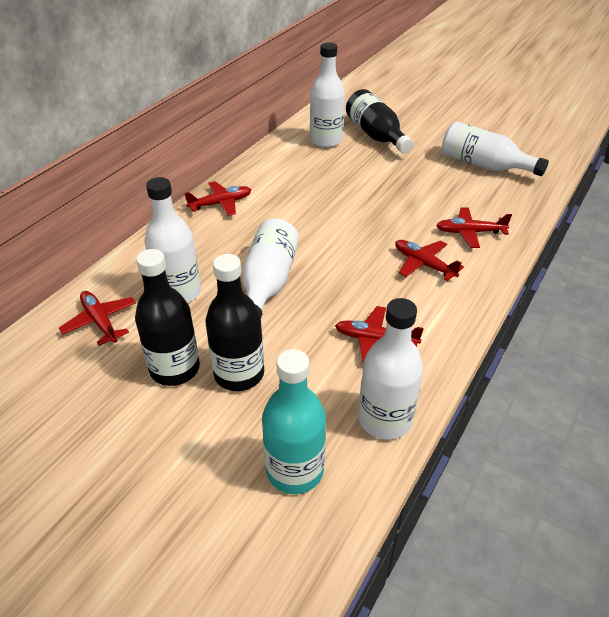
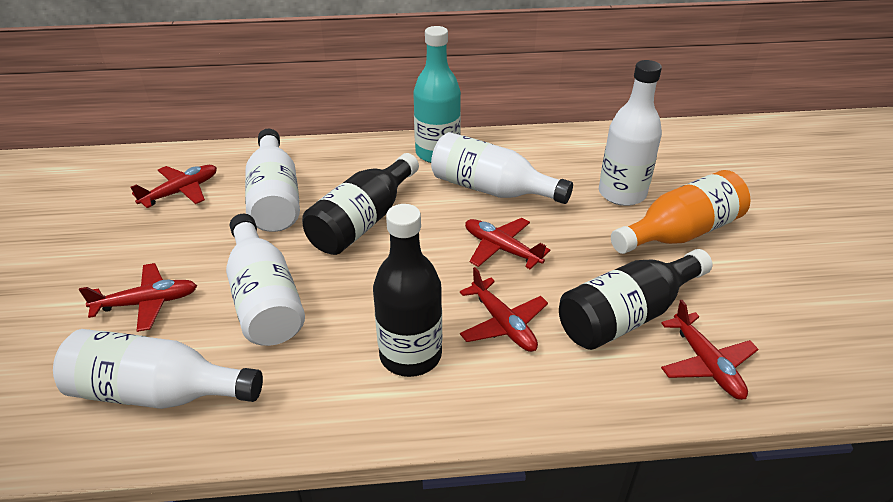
orange bottle: 0 -> 1

